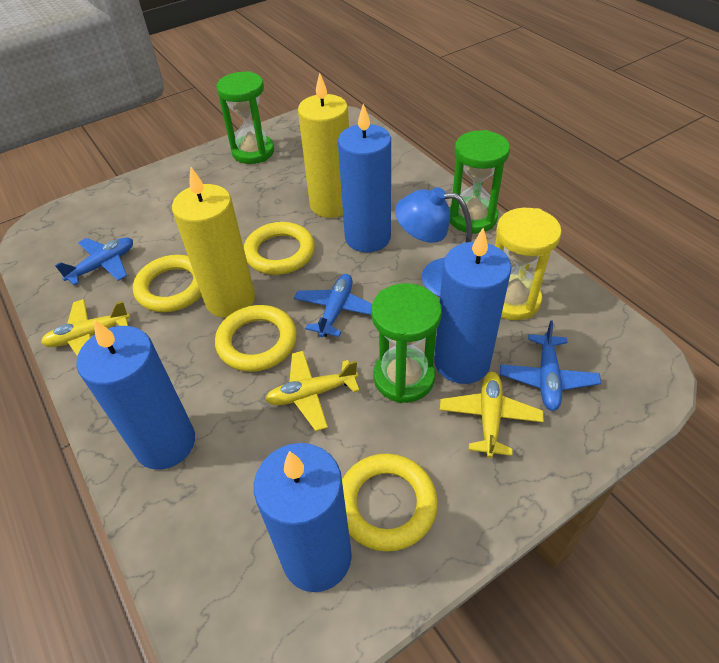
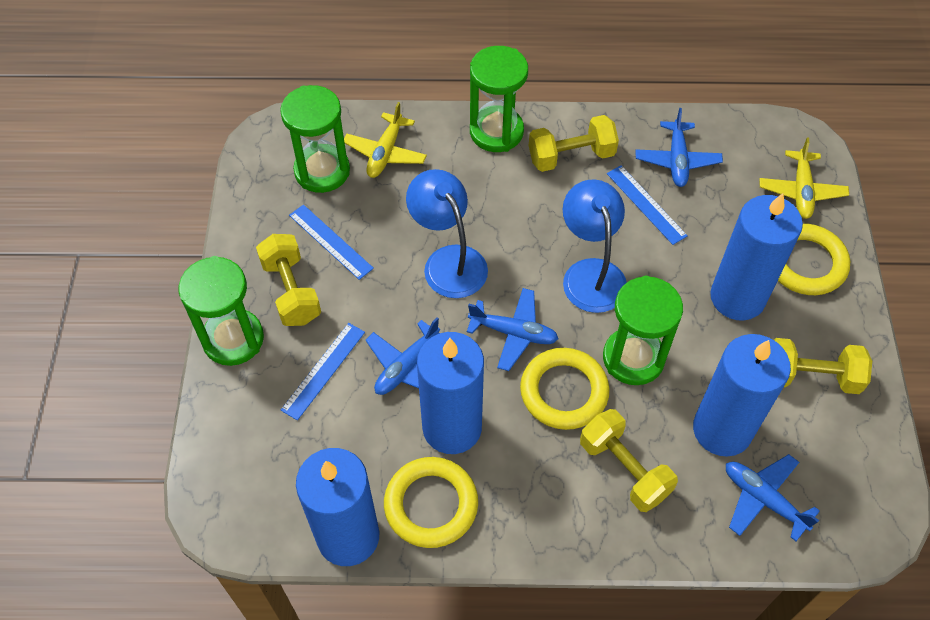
blue lamp: 1 -> 2
blue plane: 3 -> 4
blue ruler: 0 -> 3
green hourglass: 3 -> 4
yellow candle: 2 -> 0
yellow dumbbell: 0 -> 4
yellow hourglass: 1 -> 0
yellow plane: 3 -> 2
yellow ring: 4 -> 3

